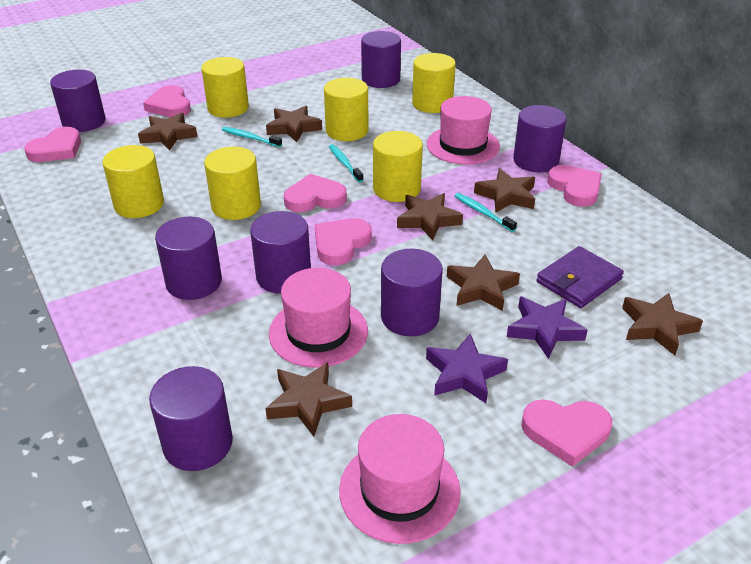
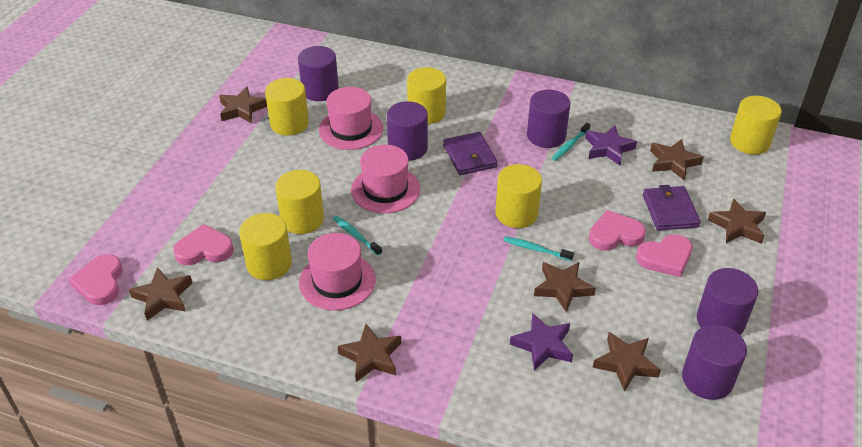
pink heart: 6 -> 4
purple cylinder: 7 -> 5
purple wallet: 1 -> 2

